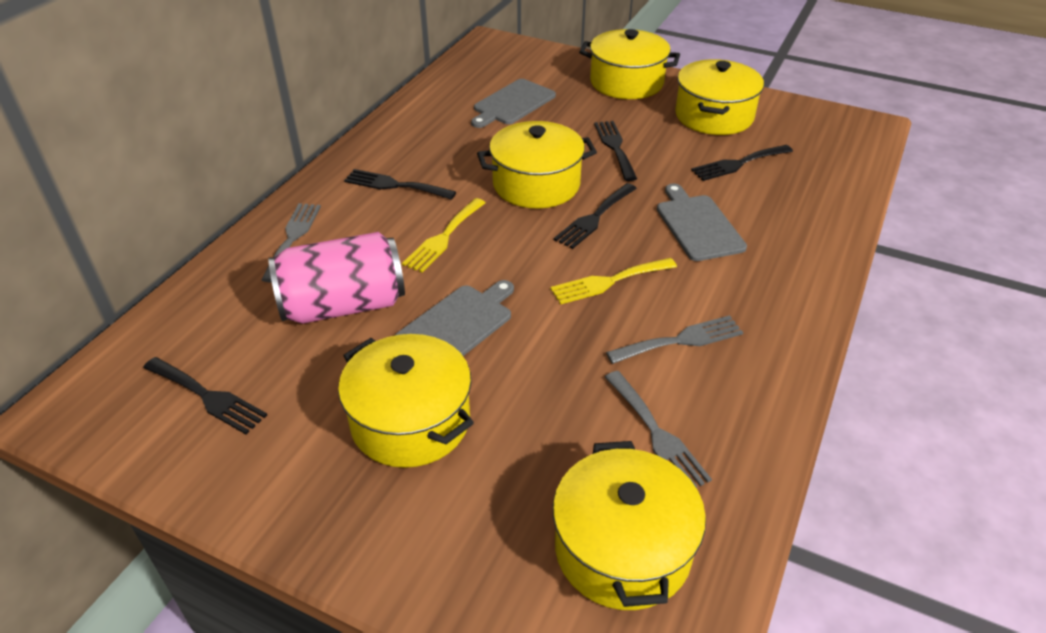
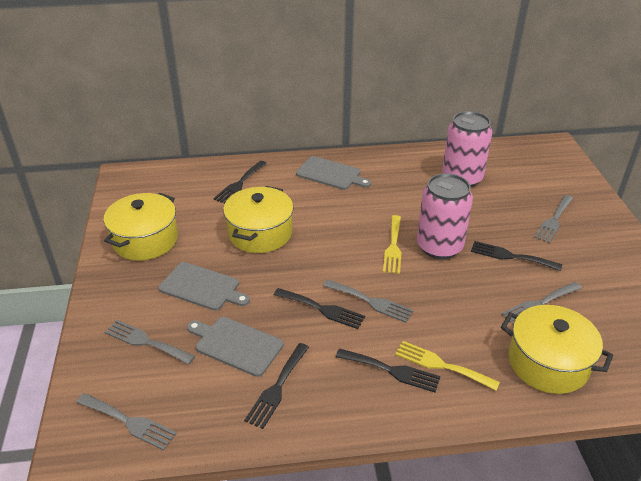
grey fork: 3 -> 5
pink can: 1 -> 2
yellow pot: 5 -> 3

